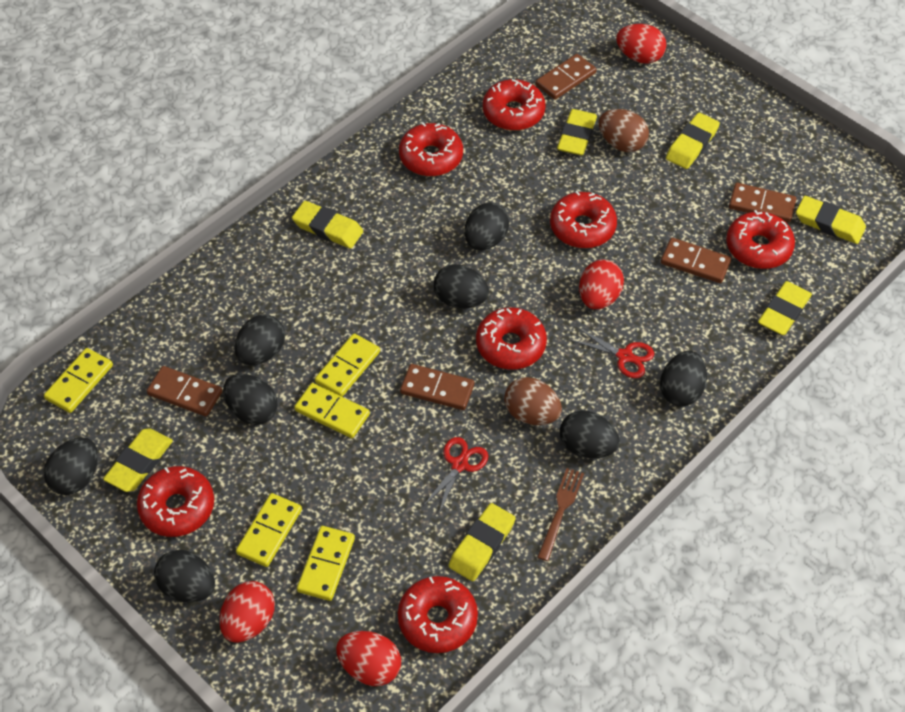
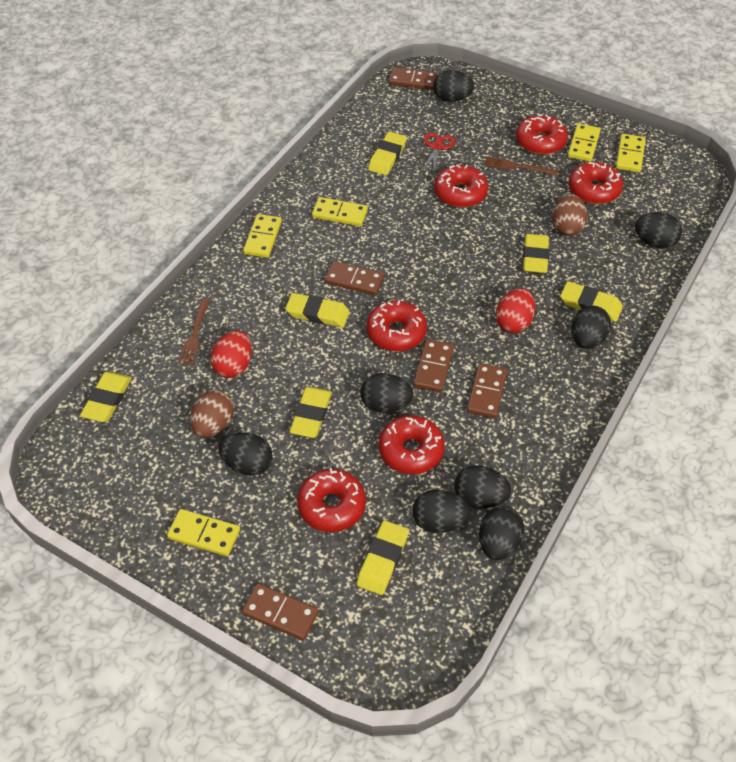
brown fork: 1 -> 2
red donut: 7 -> 6
red egg: 4 -> 2
red scissors: 2 -> 1

